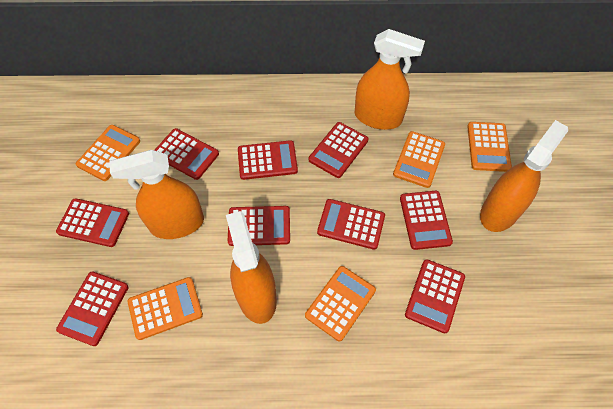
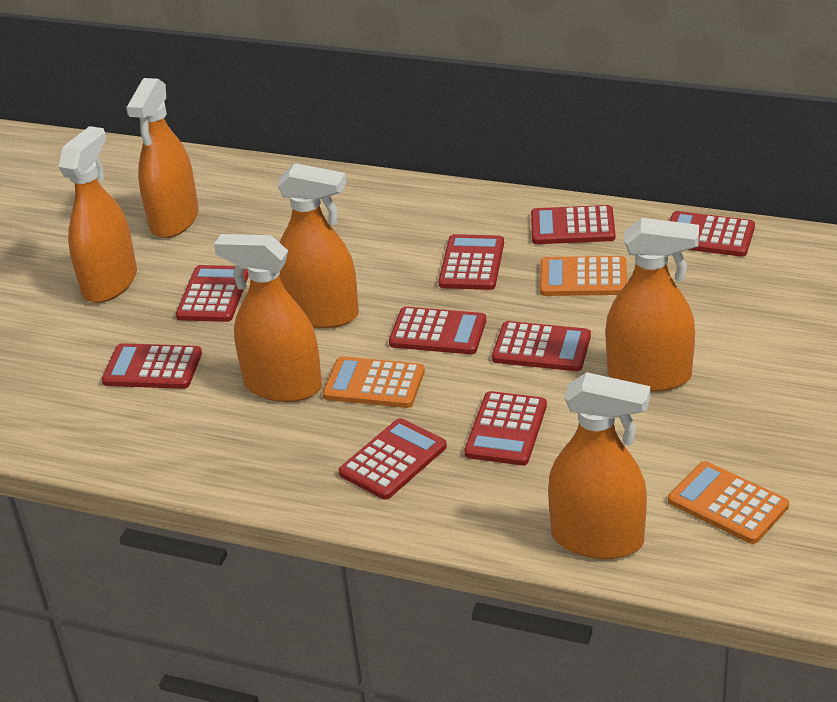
orange calculator: 5 -> 3
orange spray bottle: 4 -> 6

